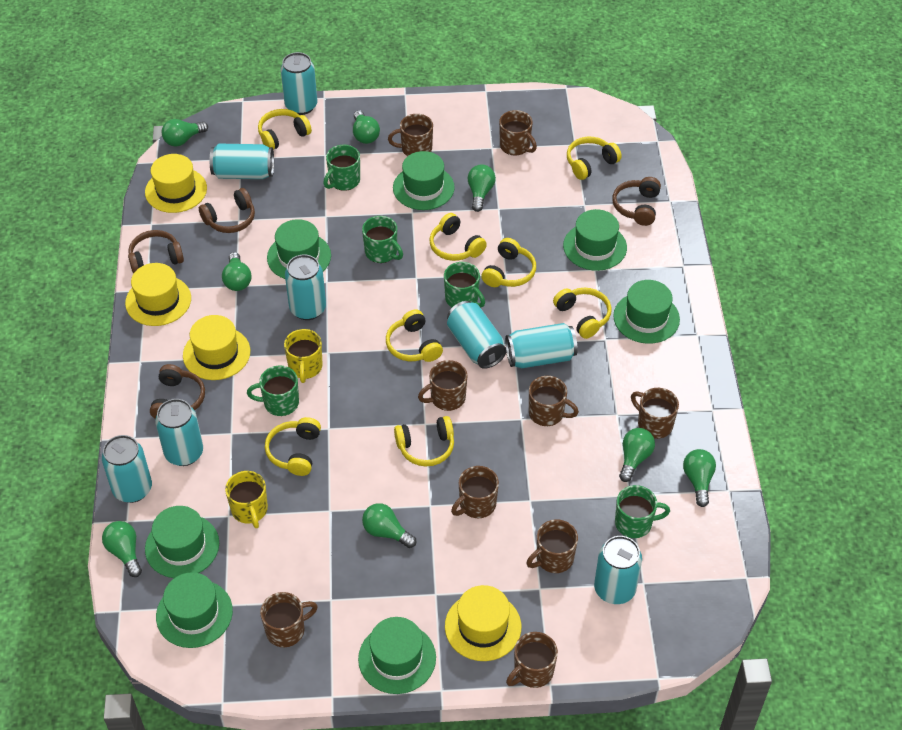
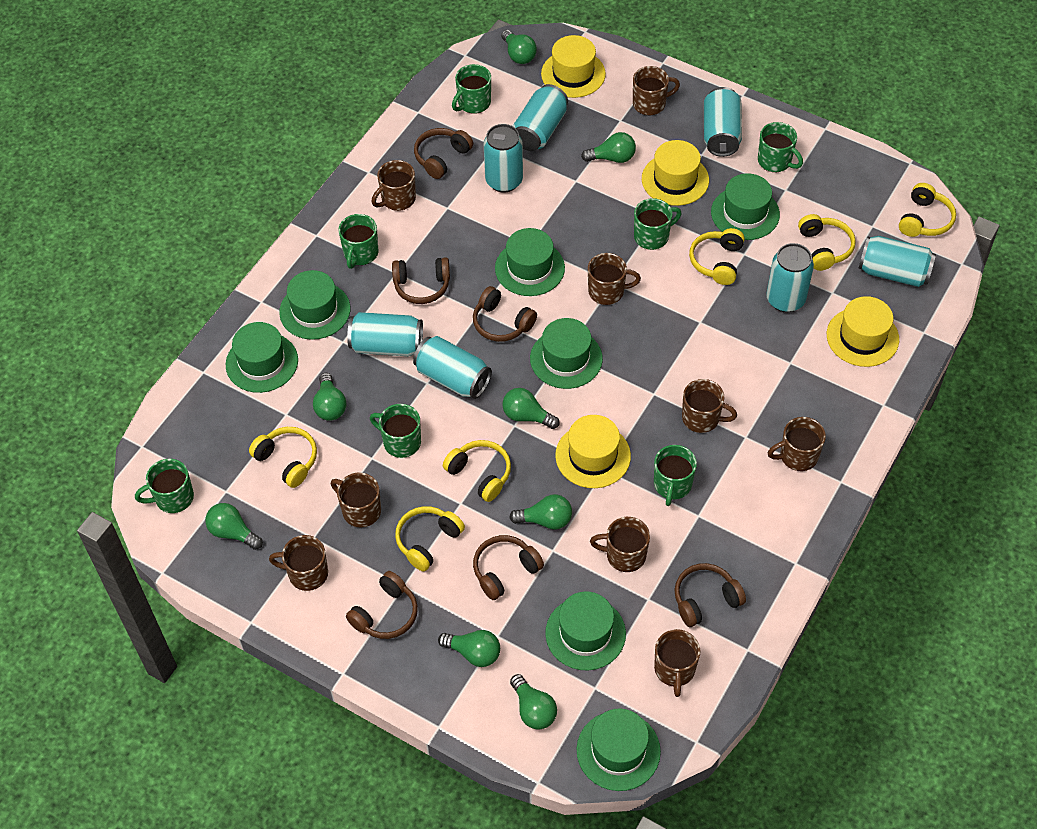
brown headphones: 4 -> 6
green mug: 5 -> 7
turquoise can: 8 -> 7
yellow headphones: 8 -> 6
yellow mug: 2 -> 0

